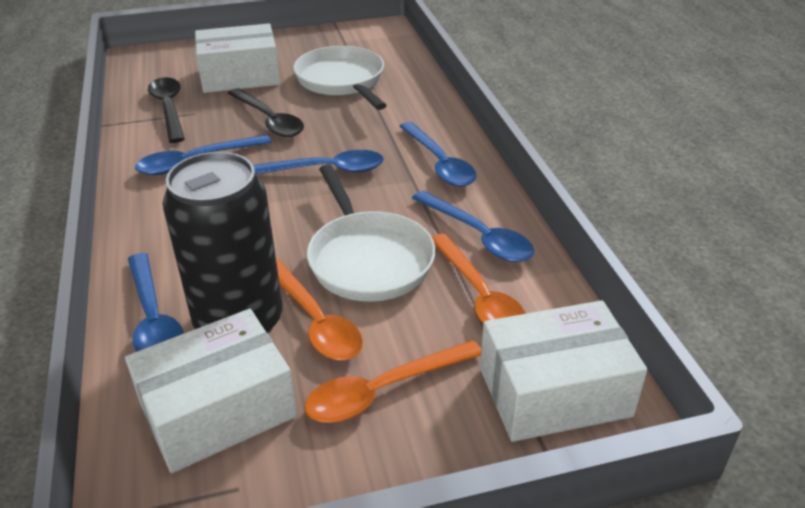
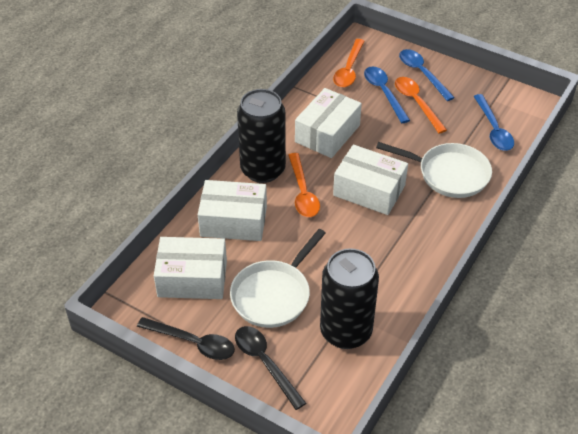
black can: 1 -> 2
blue spoon: 5 -> 3
white box: 3 -> 4

